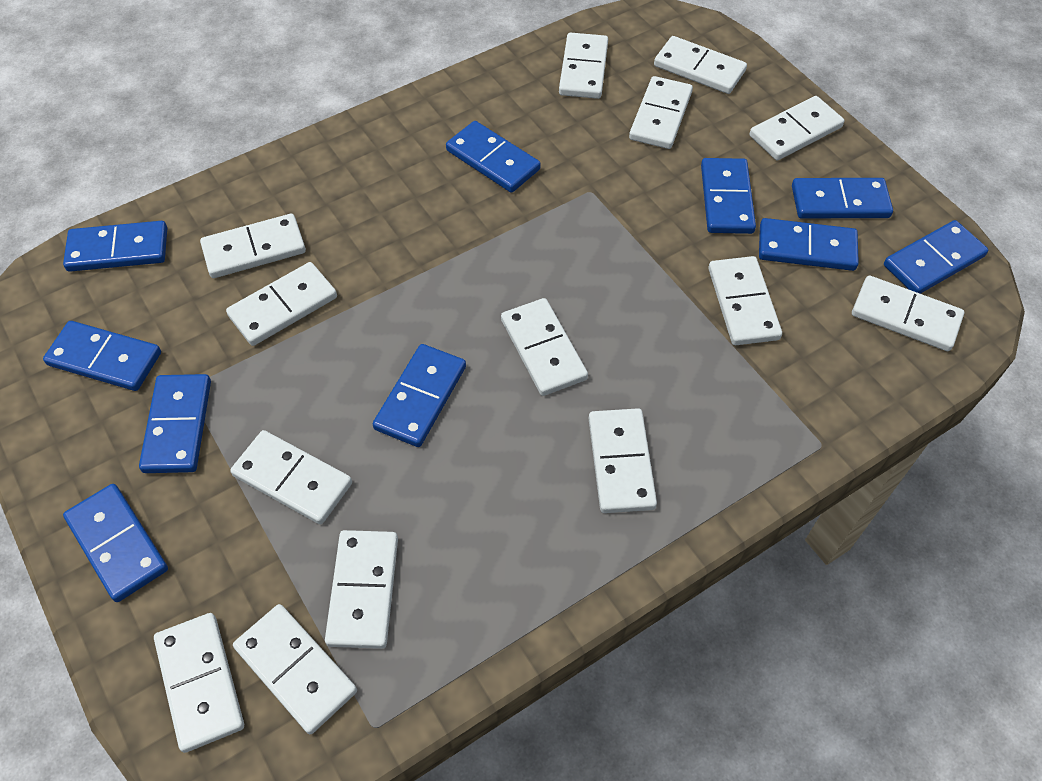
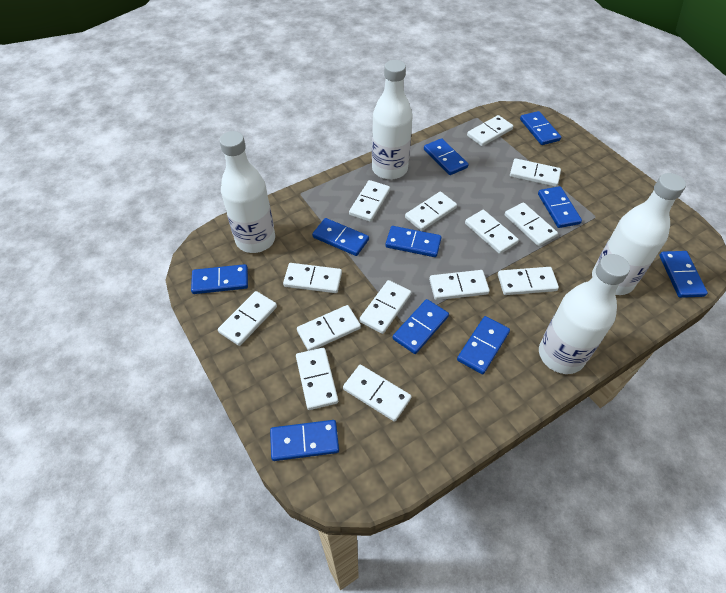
white bottle: 0 -> 4

